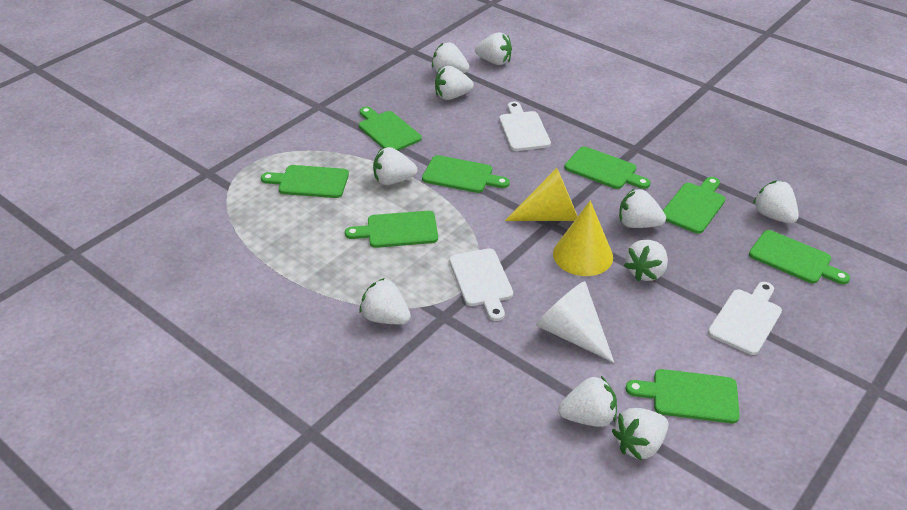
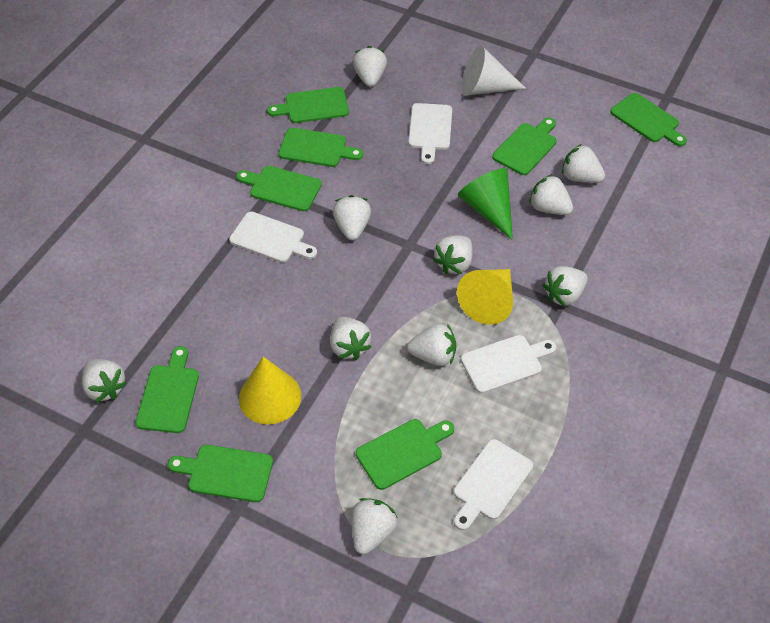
green cone: 0 -> 1
white cutting board: 3 -> 4

